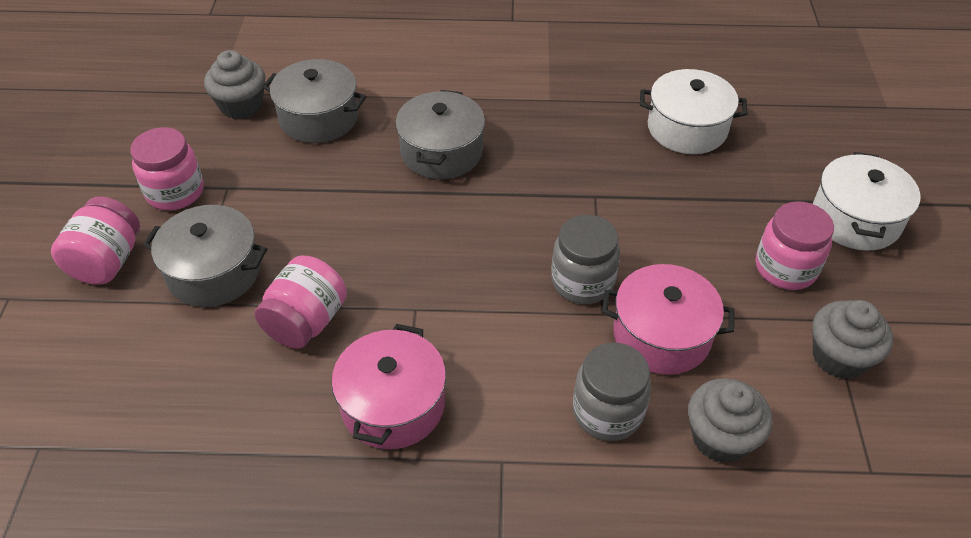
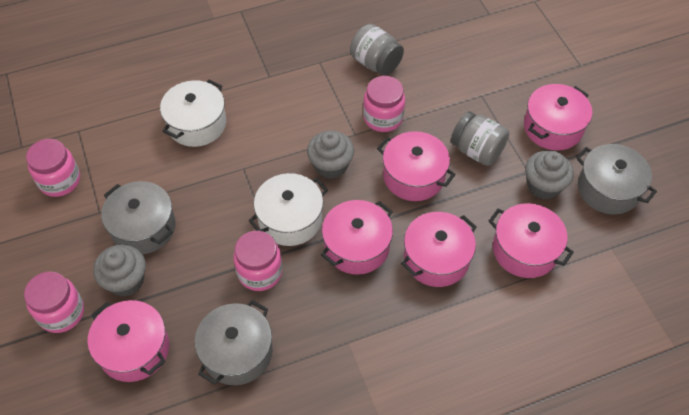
pink pot: 2 -> 6

